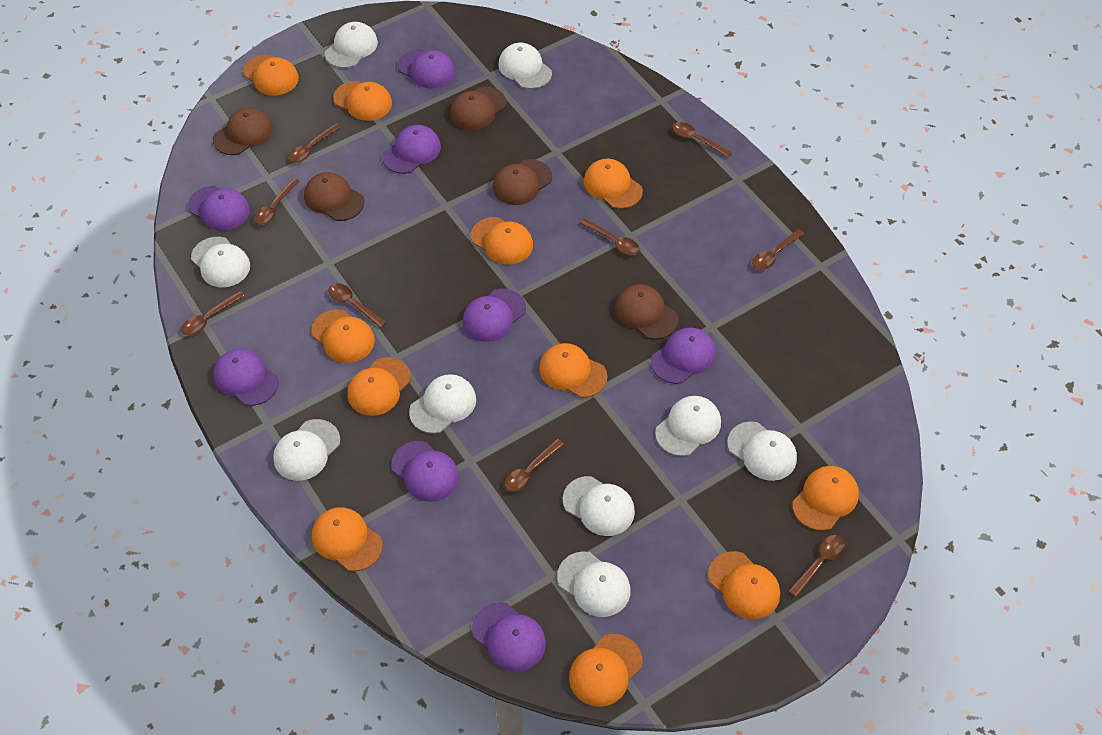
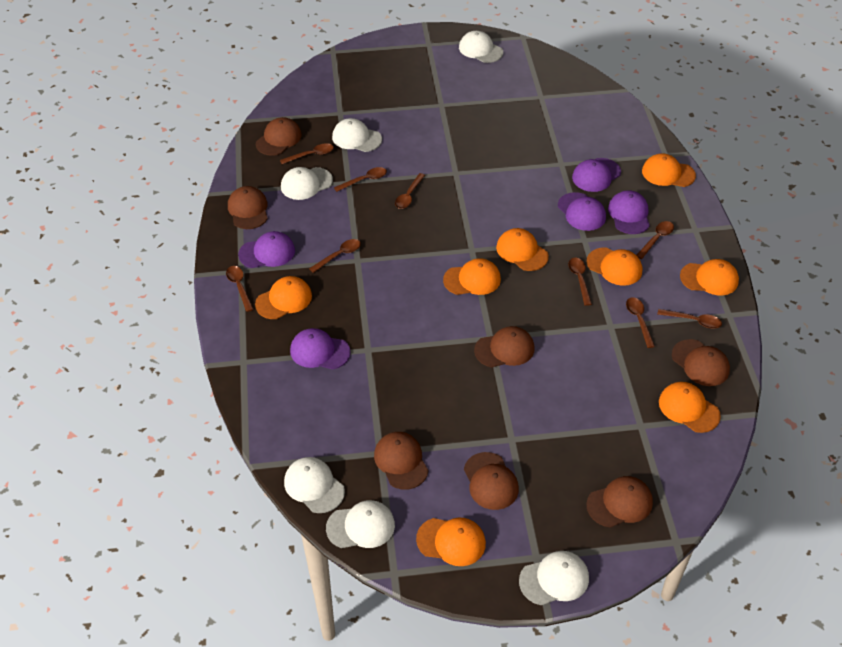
brown cap: 5 -> 7
orange cap: 11 -> 8
purple cap: 8 -> 5
white cap: 9 -> 6

